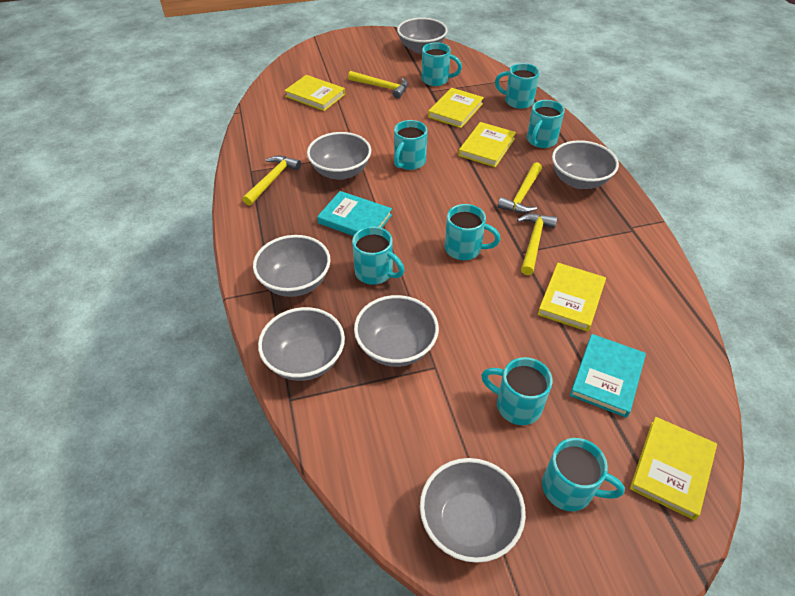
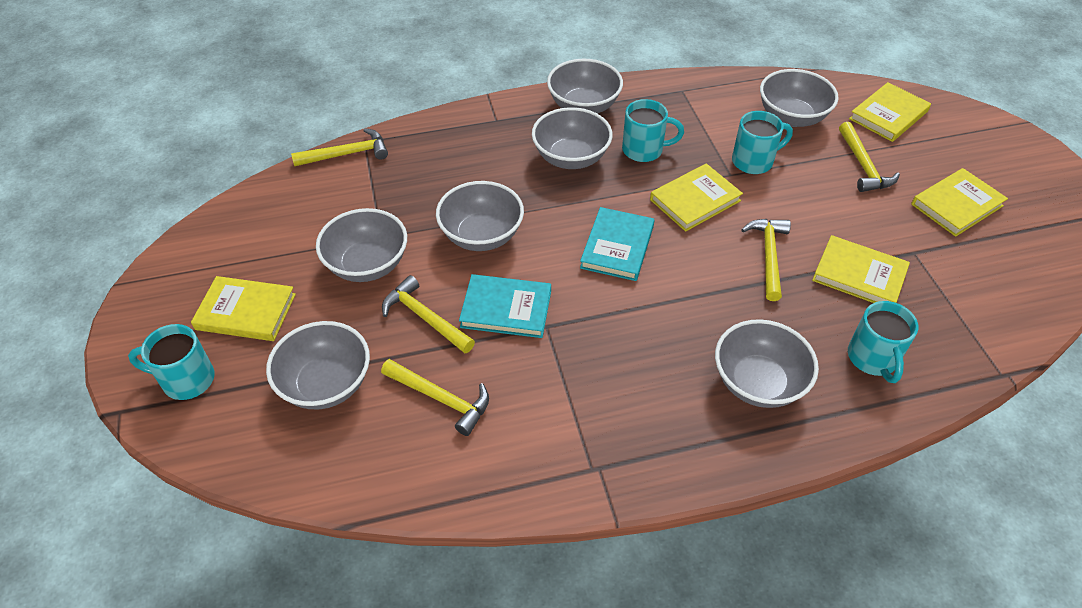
turquoise mug: 8 -> 4
yellow hammer: 4 -> 5

